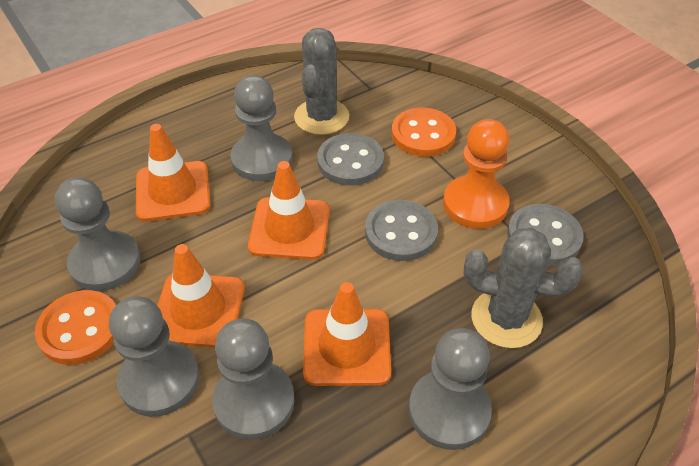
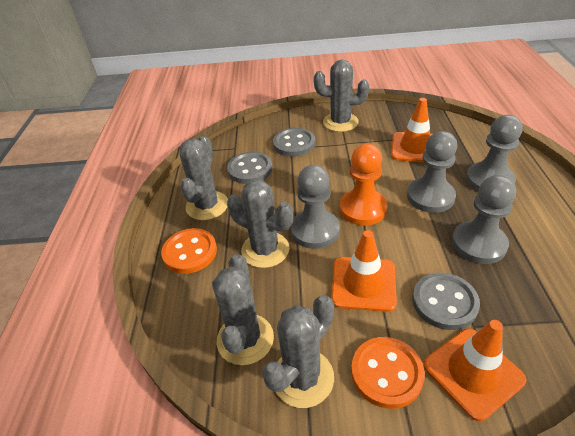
grey cactus: 2 -> 5
grey pawn: 5 -> 4
orange traffic cone: 4 -> 3

